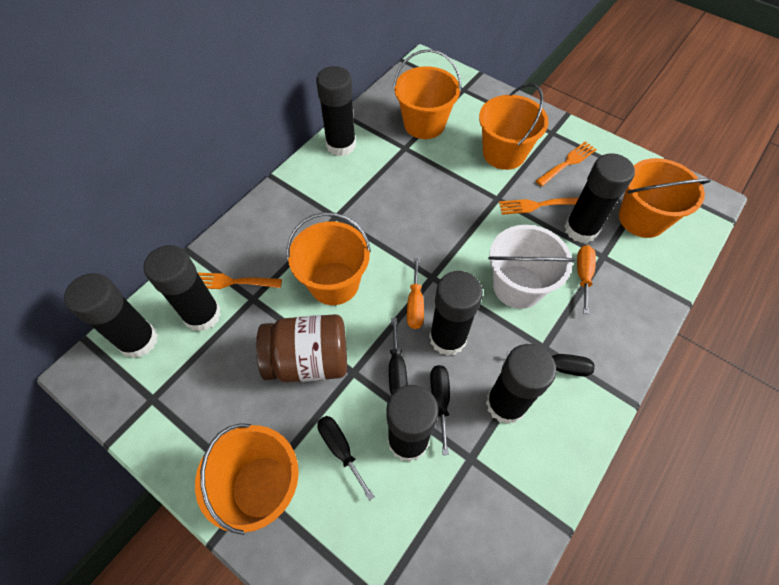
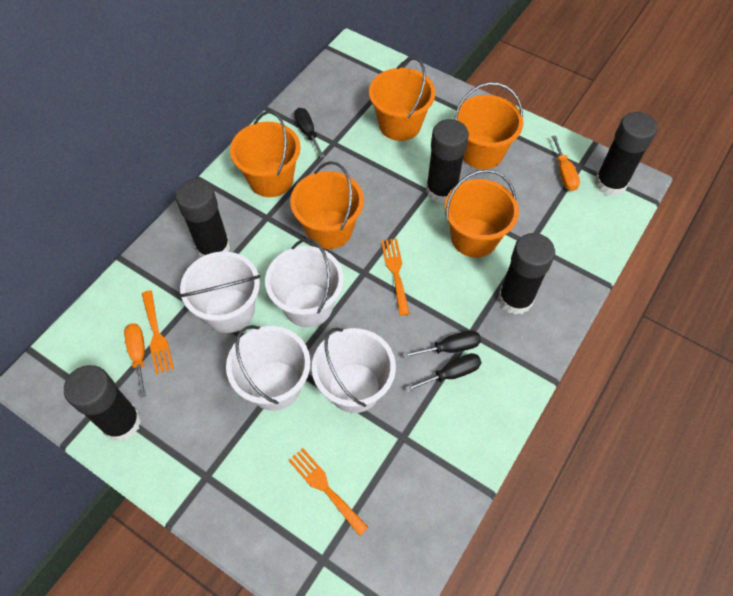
black glue stick: 7 -> 5
black screwdriver: 4 -> 3
brown jar: 1 -> 0
white bucket: 1 -> 4

